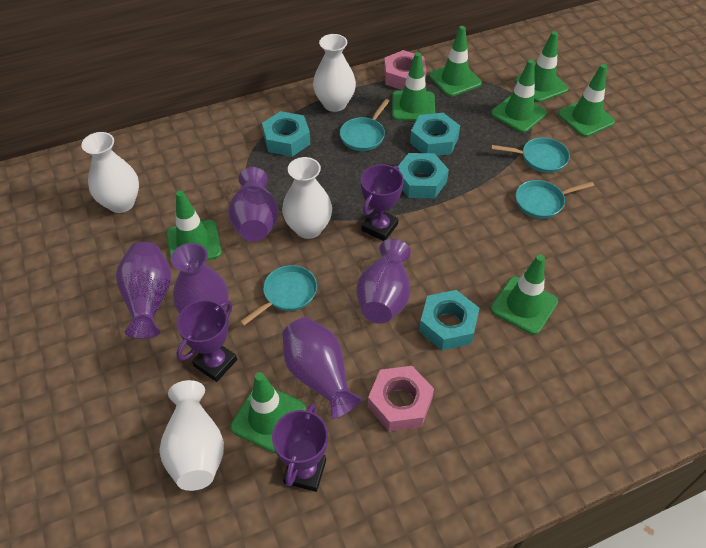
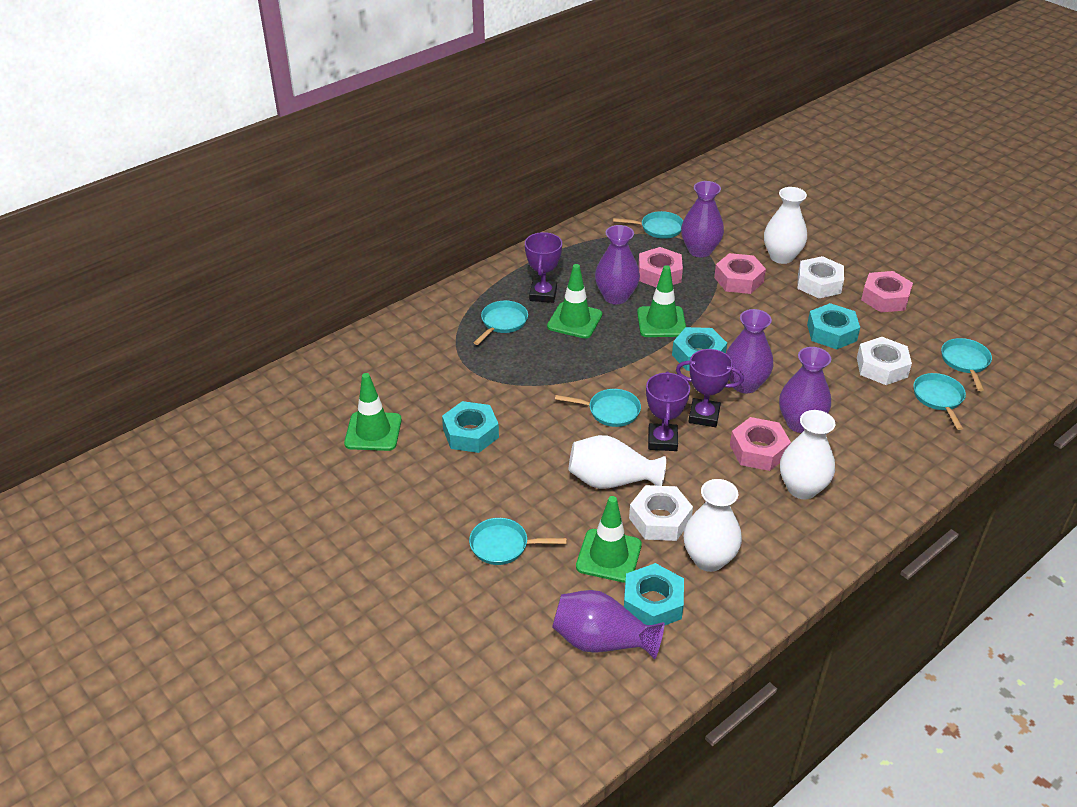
green traffic cone: 8 -> 4
pink nut: 2 -> 4
turquoise pan: 4 -> 6
white nut: 0 -> 3

